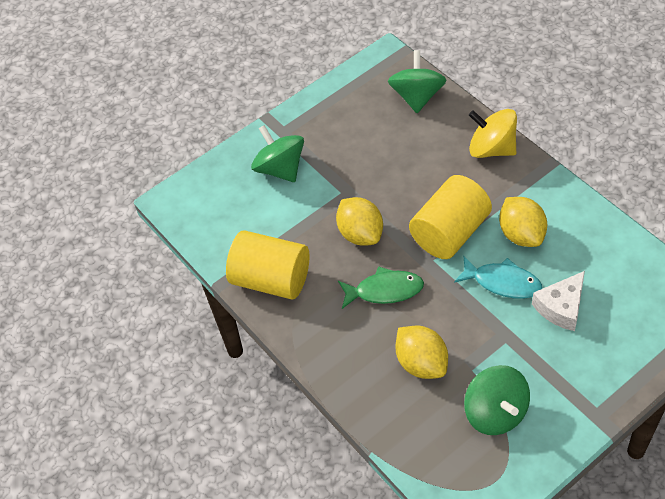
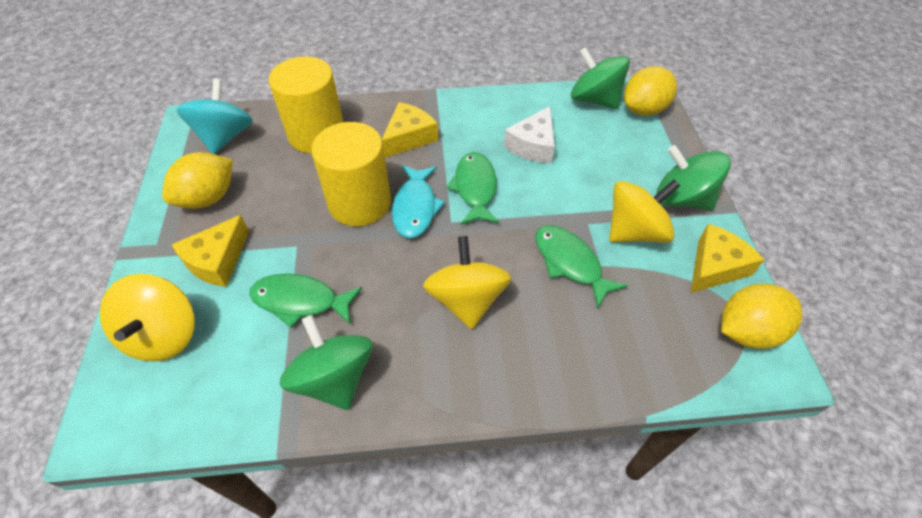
green fish: 1 -> 3
turquoise spinning top: 0 -> 1
yellow cheese: 0 -> 3
yellow spinning top: 1 -> 3

